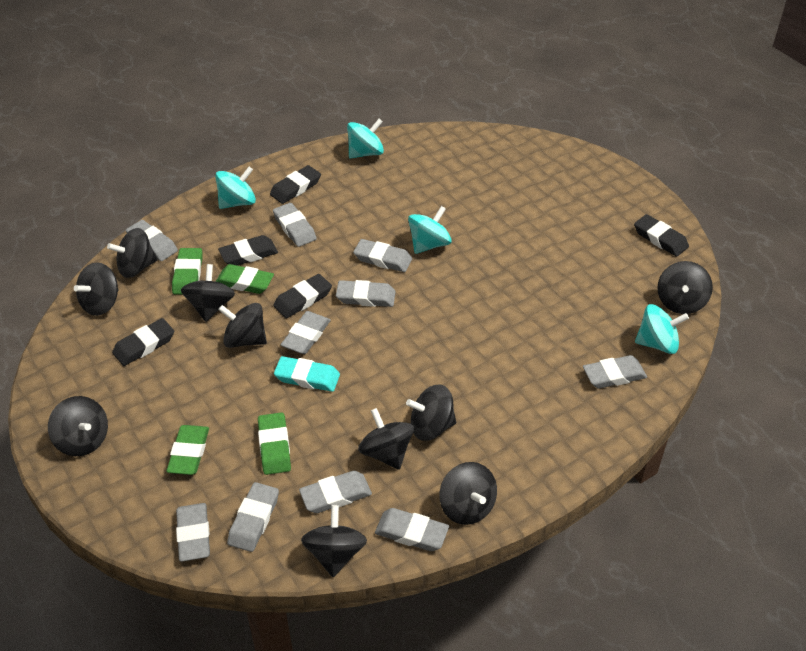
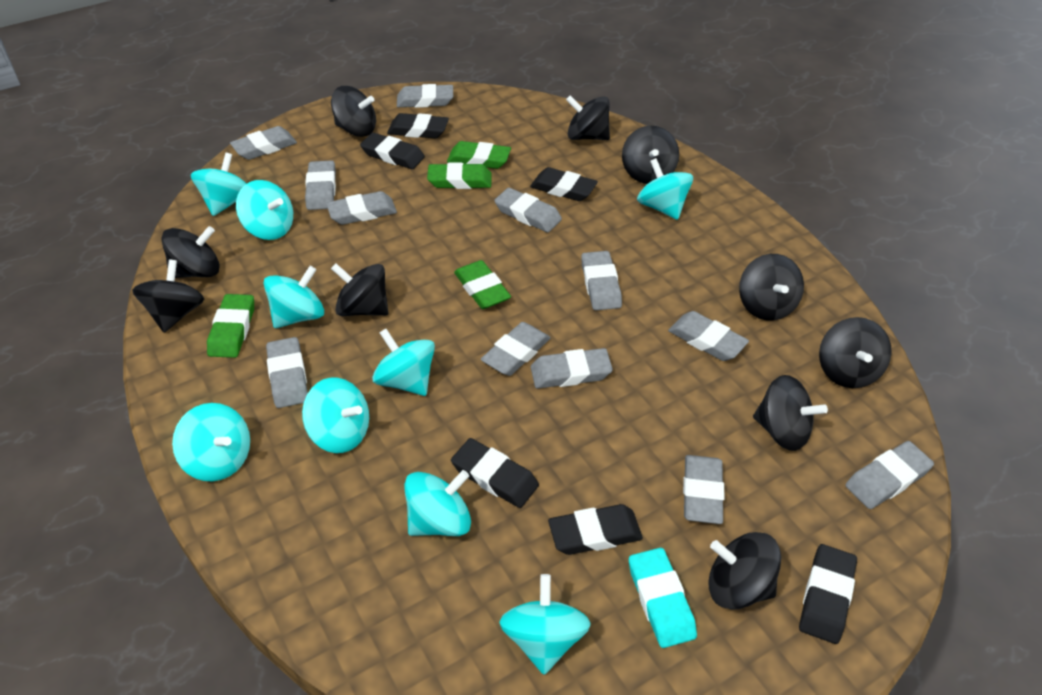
black eraser: 5 -> 6
grey eraser: 10 -> 12
turquoise spinning top: 4 -> 9

